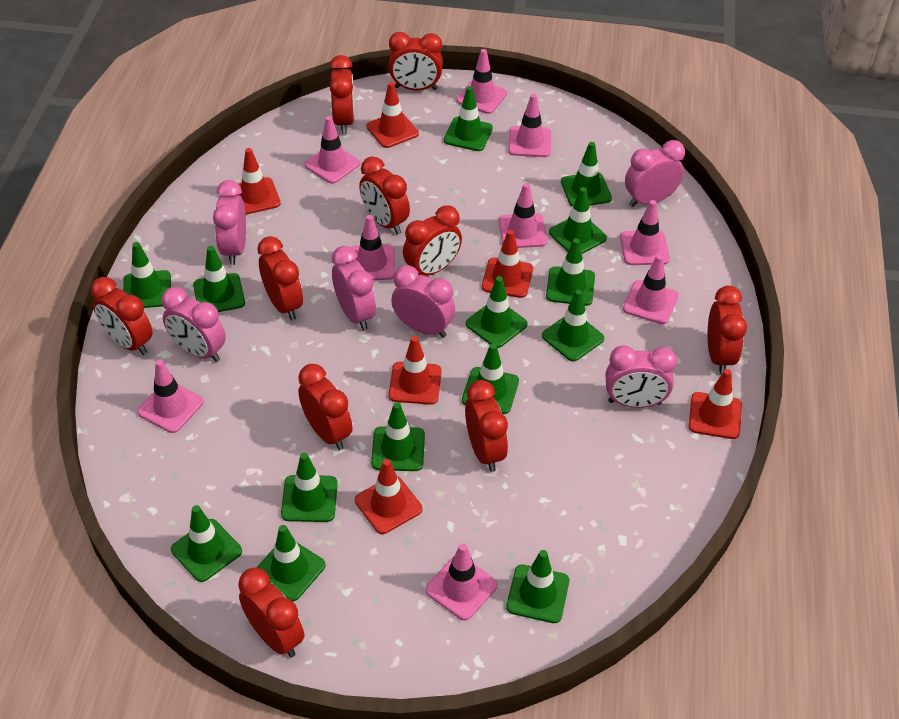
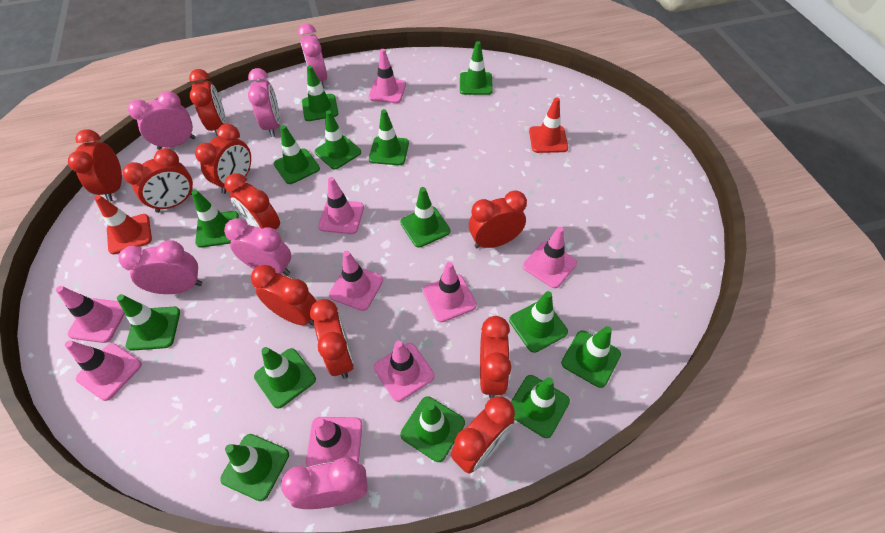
red traffic cone: 6 -> 2

